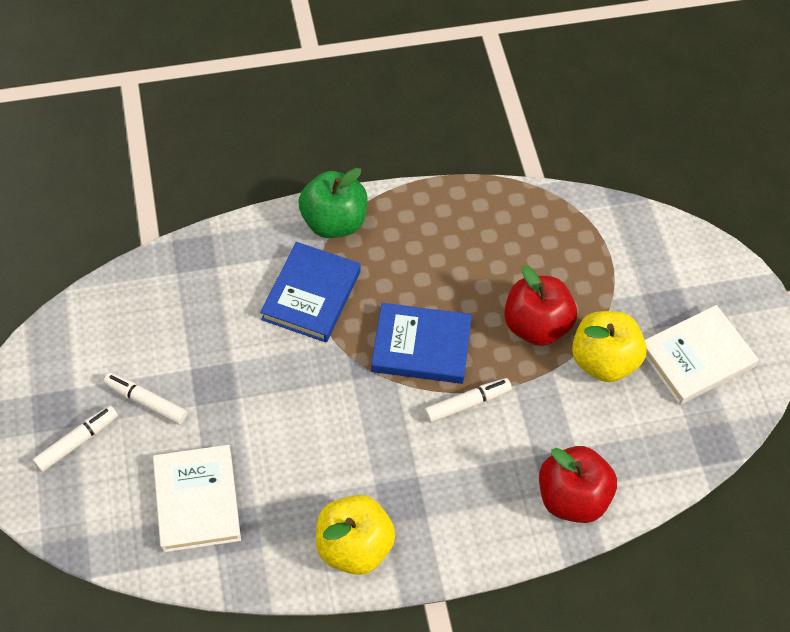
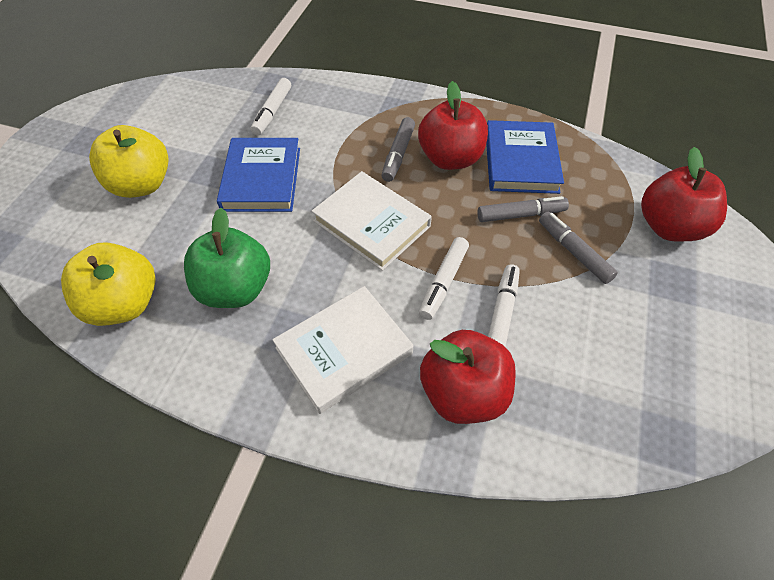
grey marker: 0 -> 3
red apple: 2 -> 3

